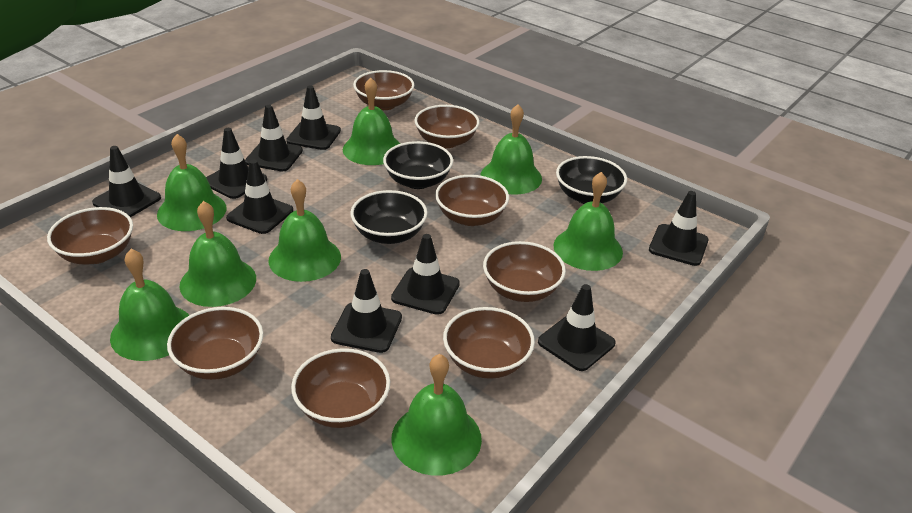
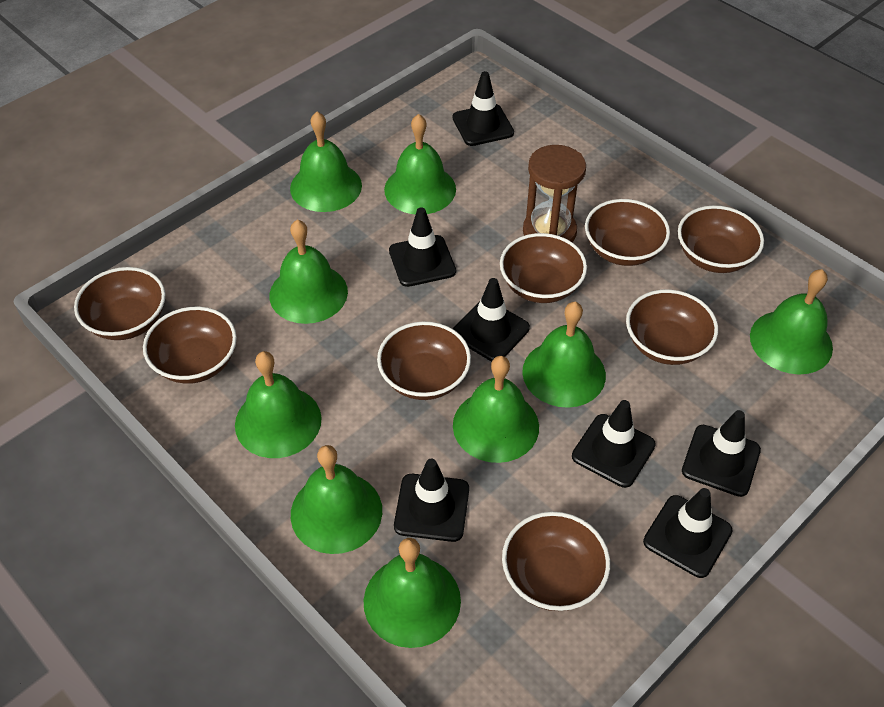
black bowl: 3 -> 0
black traffic cone: 9 -> 7
brown hourglass: 0 -> 1
green bell: 8 -> 9

